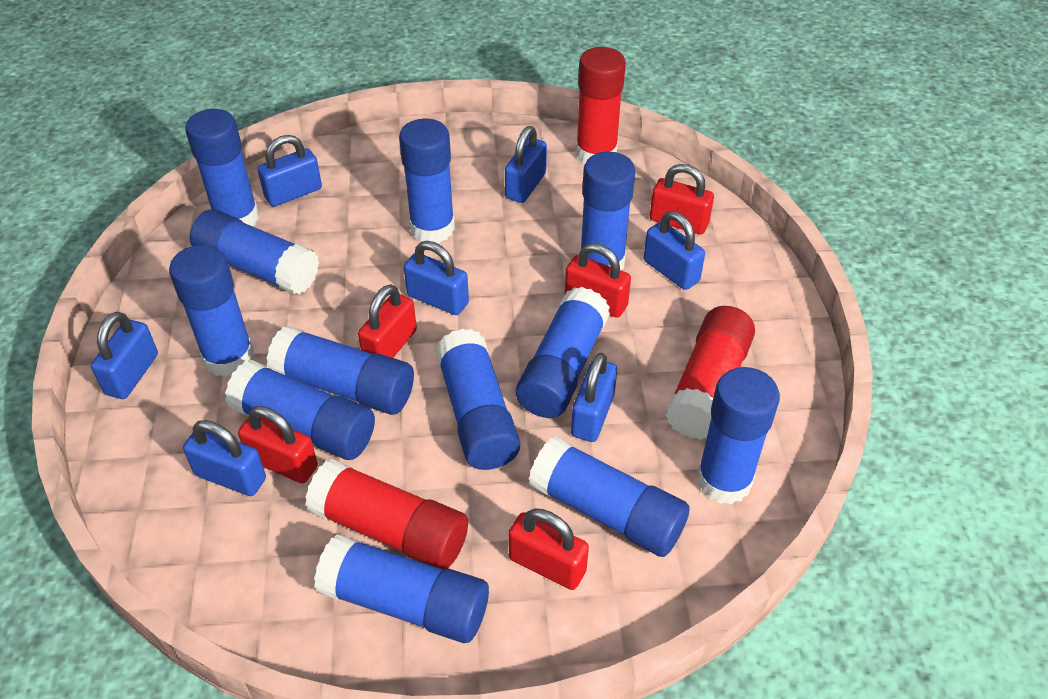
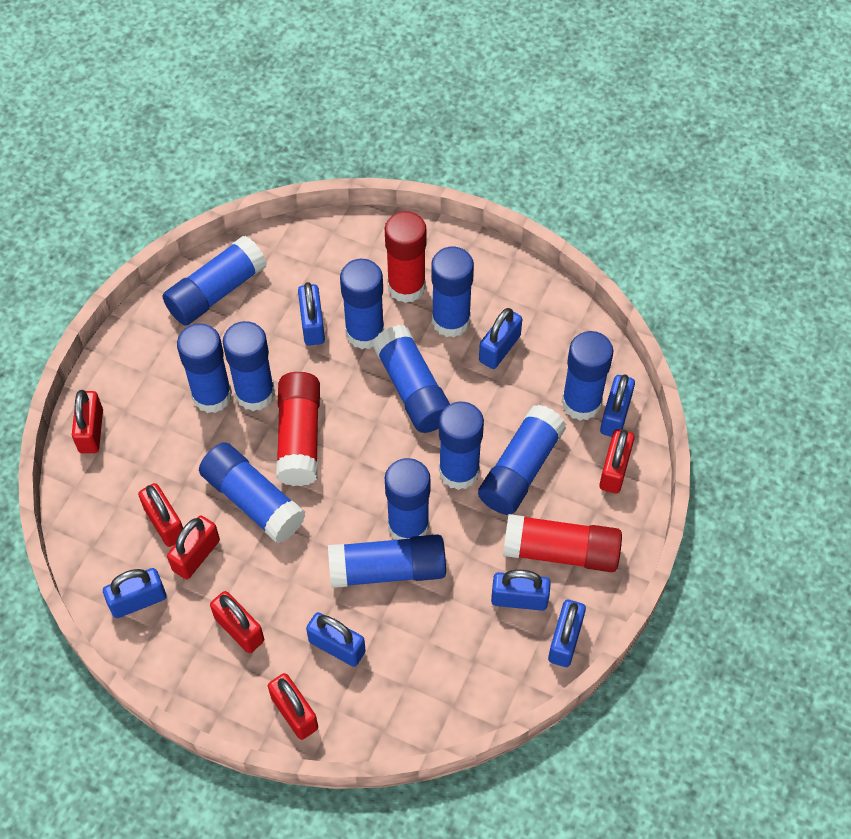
red padlock: 5 -> 6

